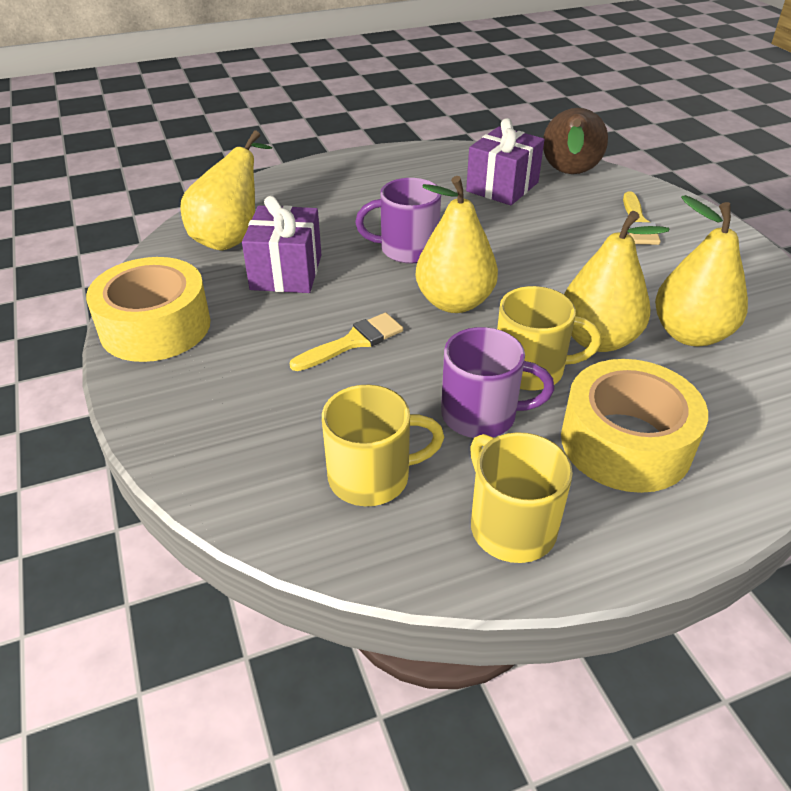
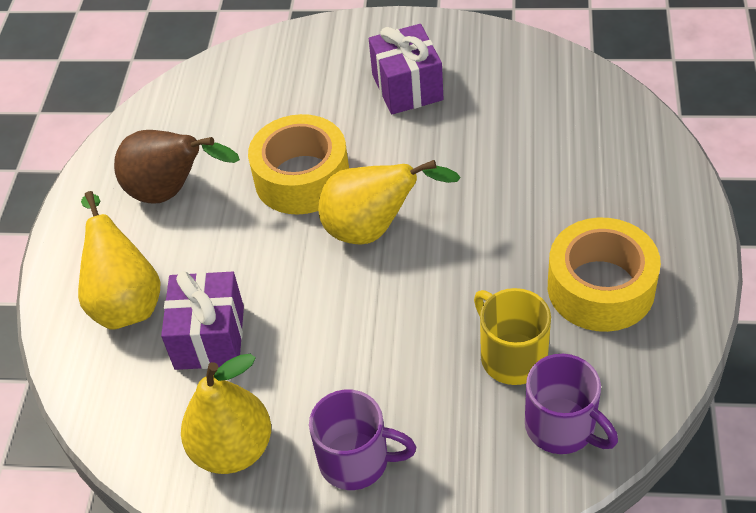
yellow brush: 2 -> 0
yellow mug: 3 -> 1
yellow pear: 4 -> 3

